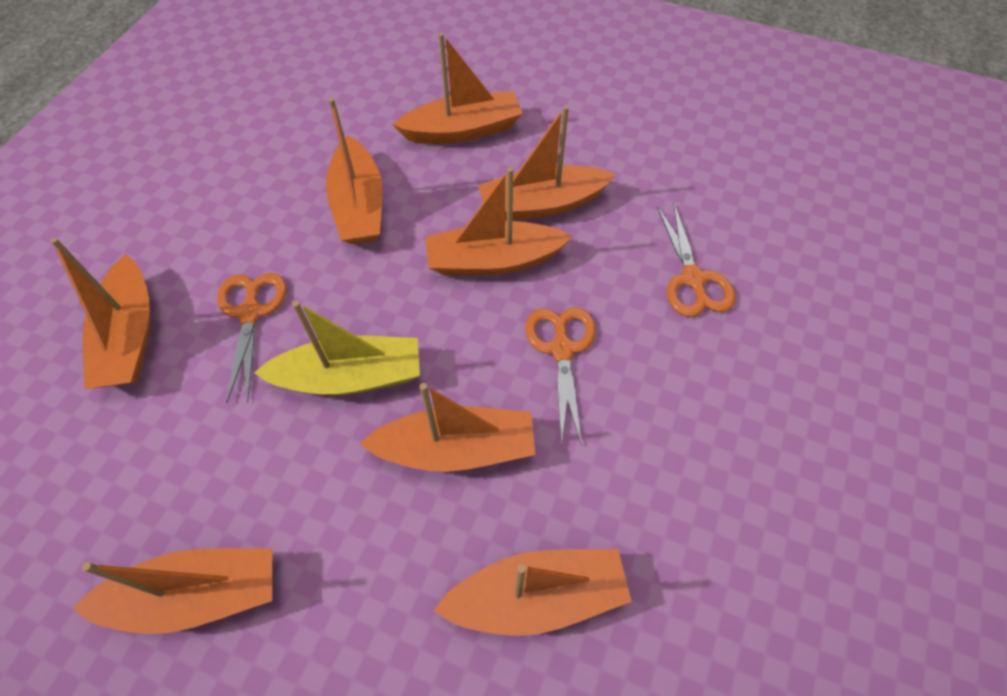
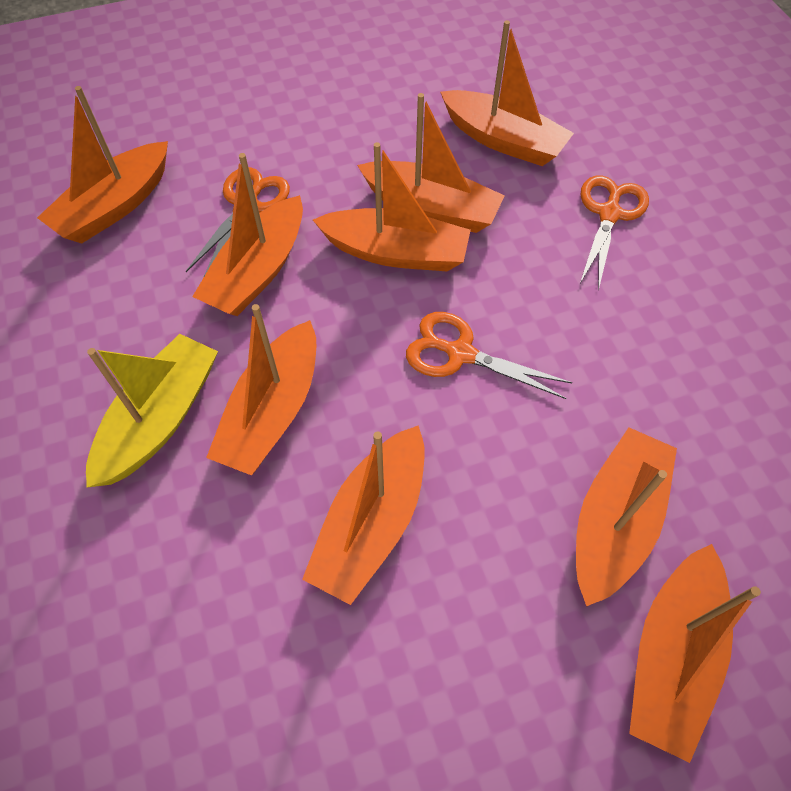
orange boat: 8 -> 9

